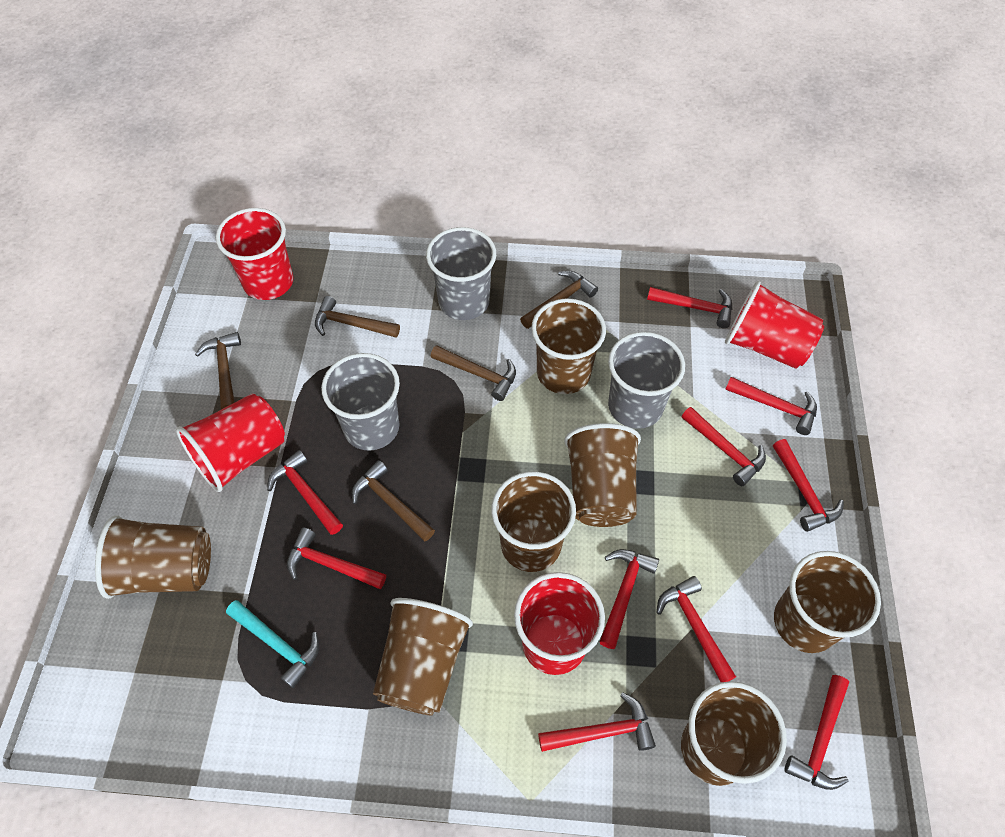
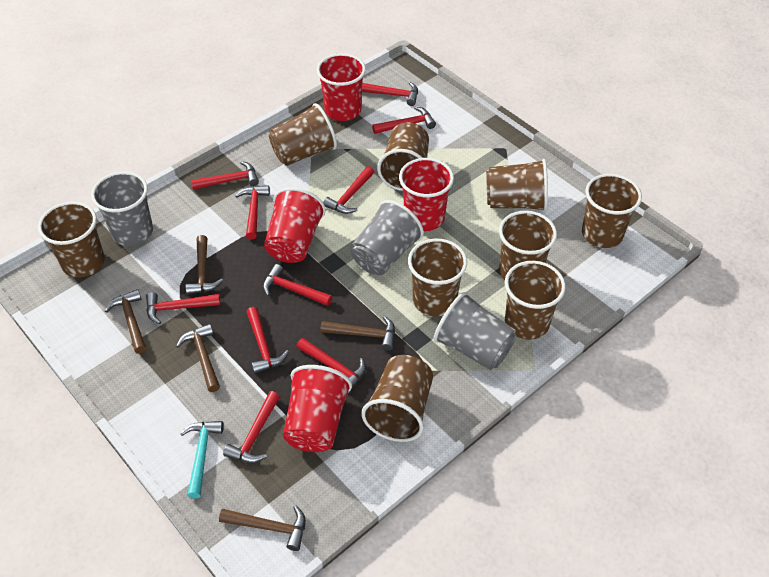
brown cup: 7 -> 9

